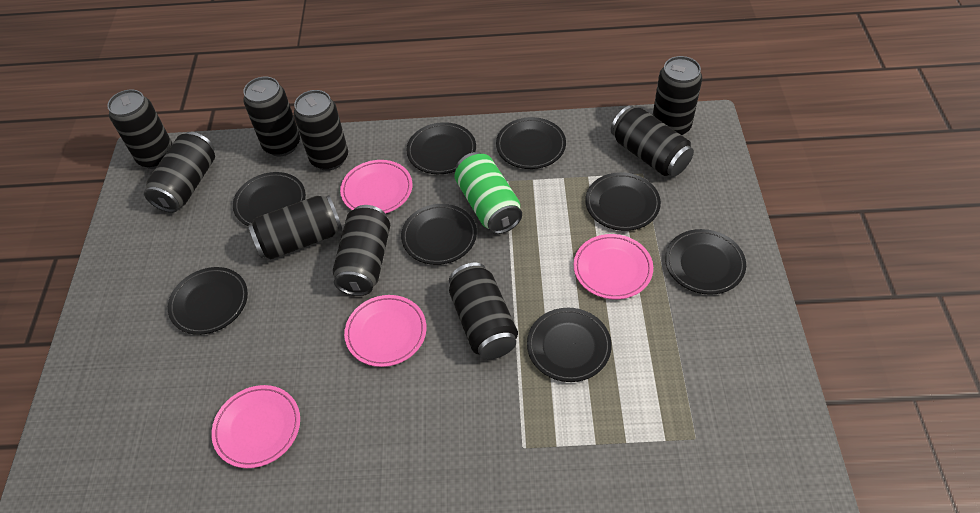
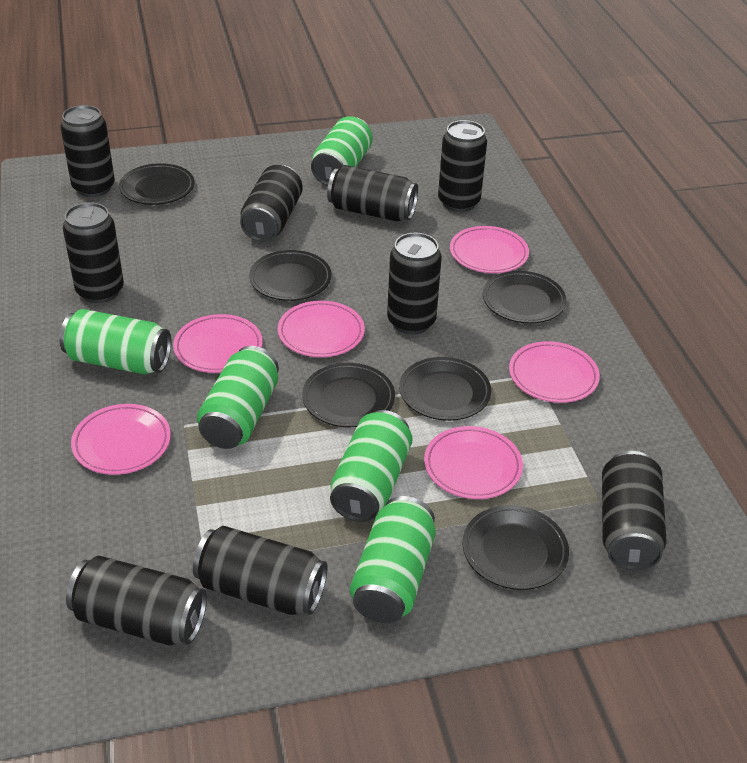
black plate: 8 -> 6
green can: 1 -> 5
pink plate: 4 -> 6

